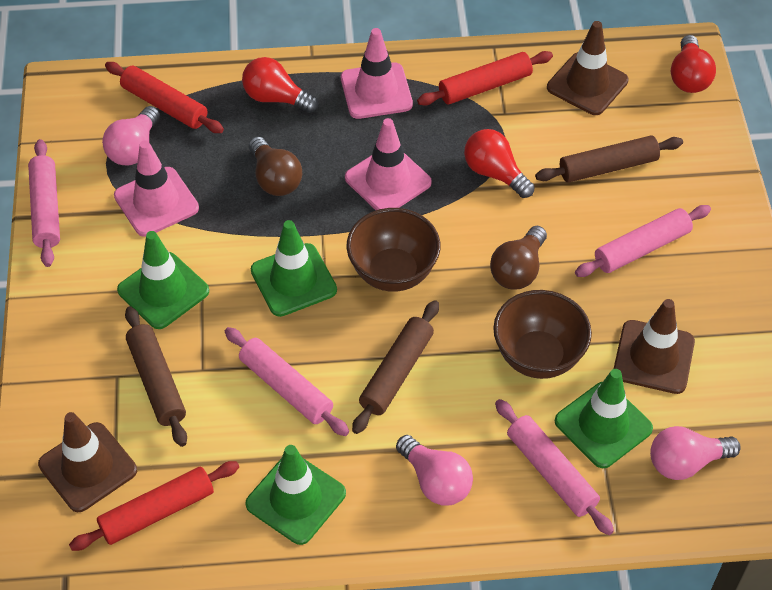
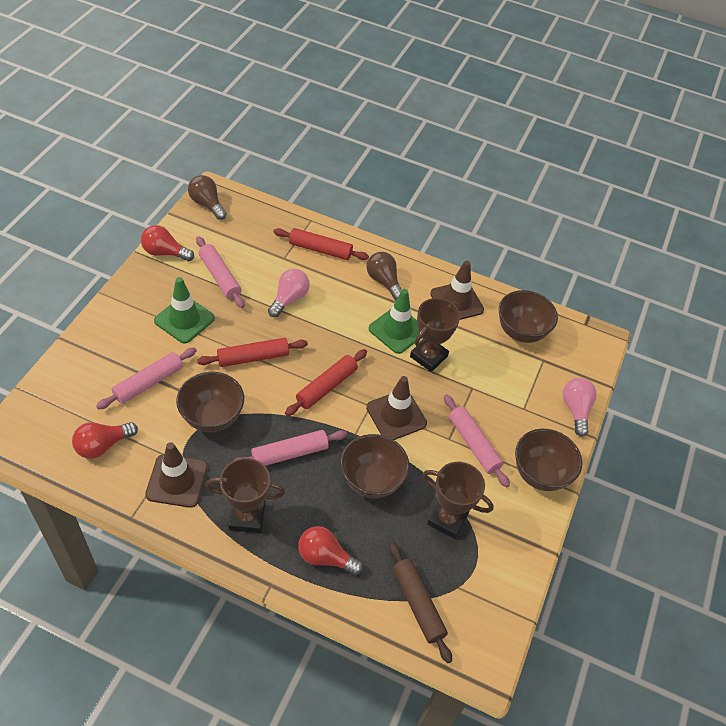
brown bowl: 2 -> 4
brown rolling pin: 3 -> 1
brown trophy: 0 -> 3
green traffic cone: 4 -> 2
pink light bulb: 3 -> 2
pink traffic cone: 3 -> 0

